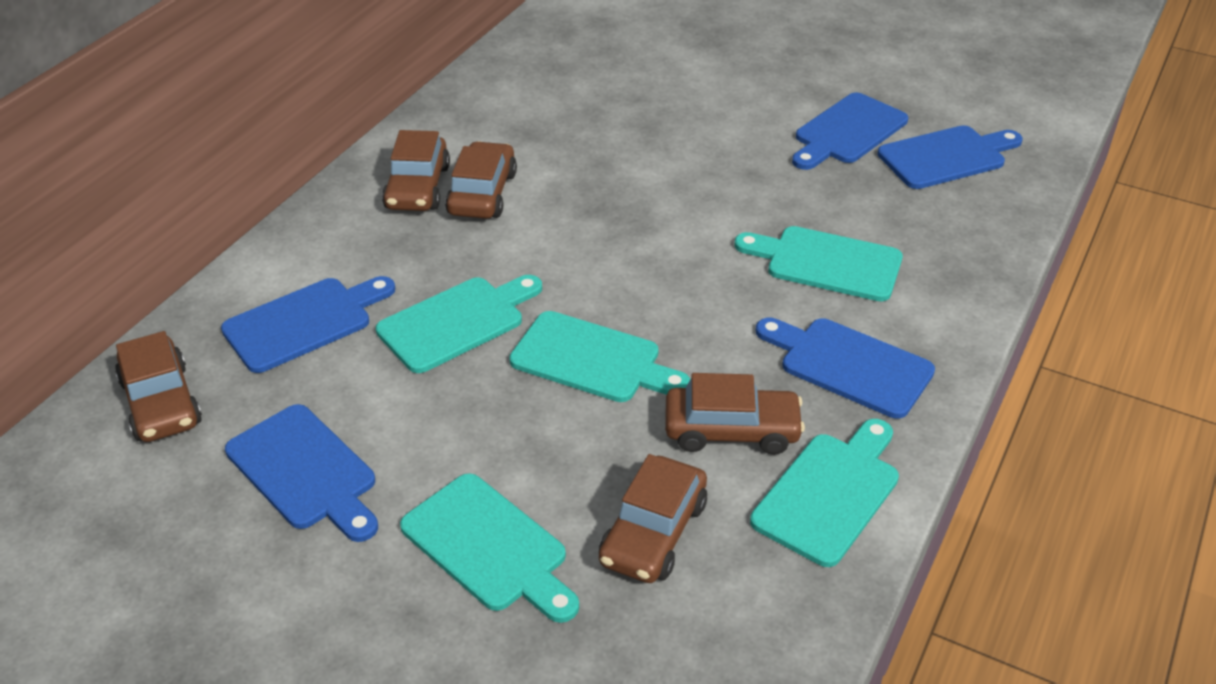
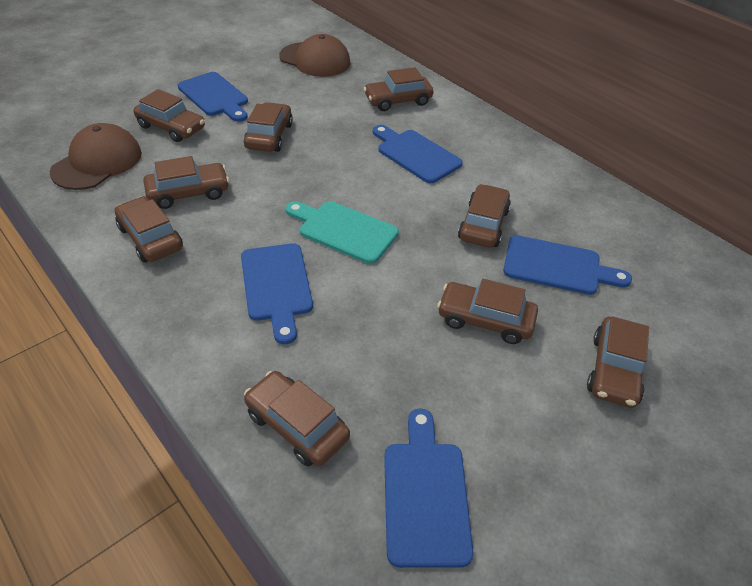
brown cap: 0 -> 2
brown car: 5 -> 9
turquoise cutting board: 5 -> 1

